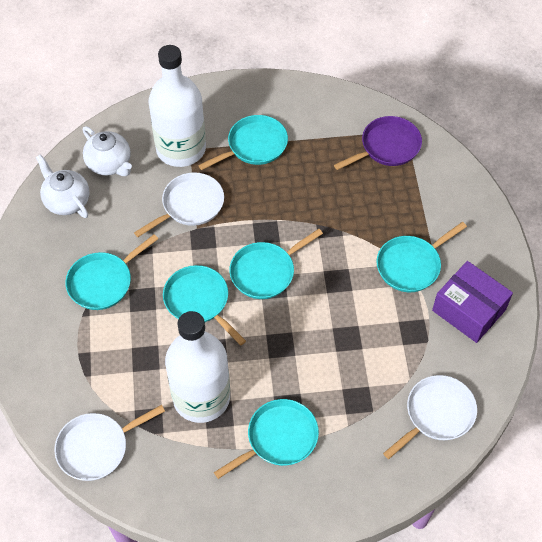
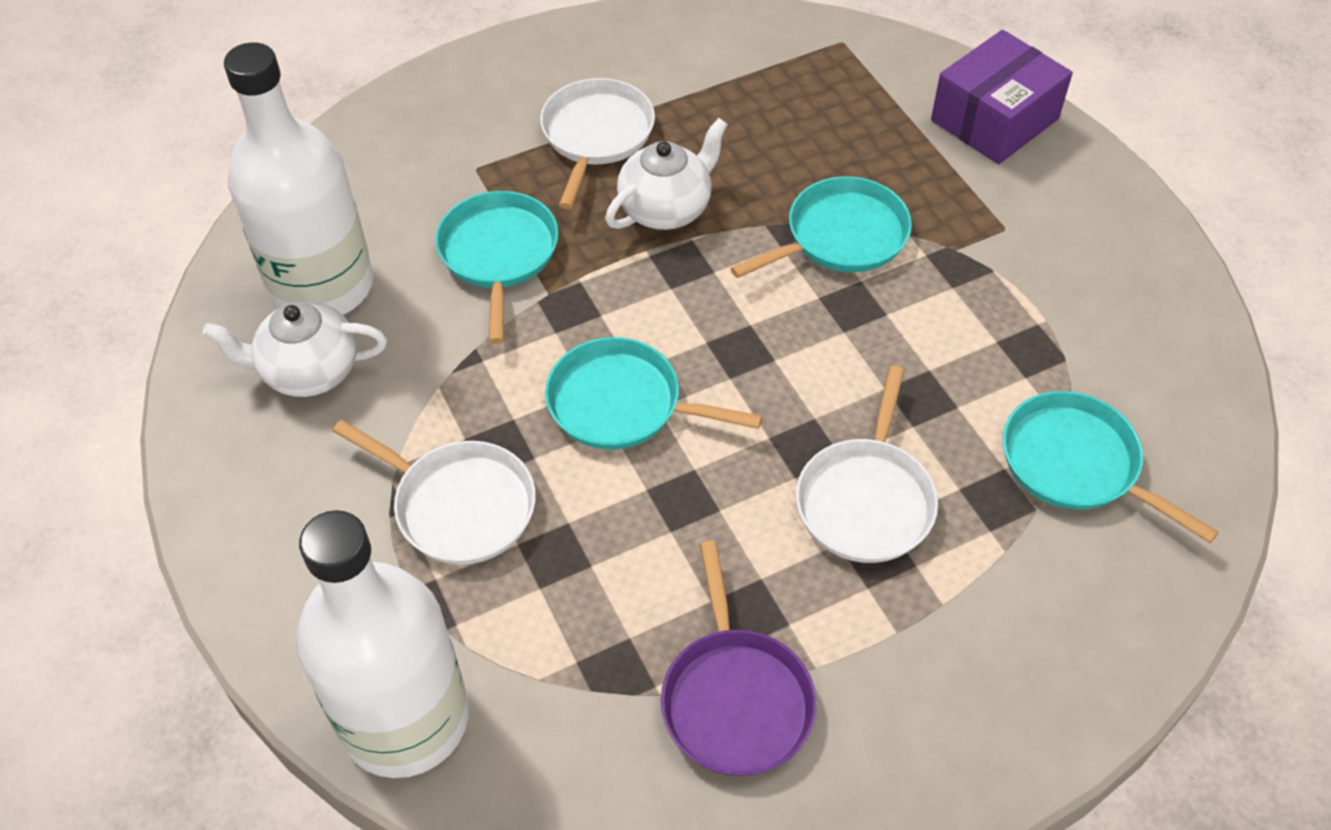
turquoise pan: 6 -> 4

